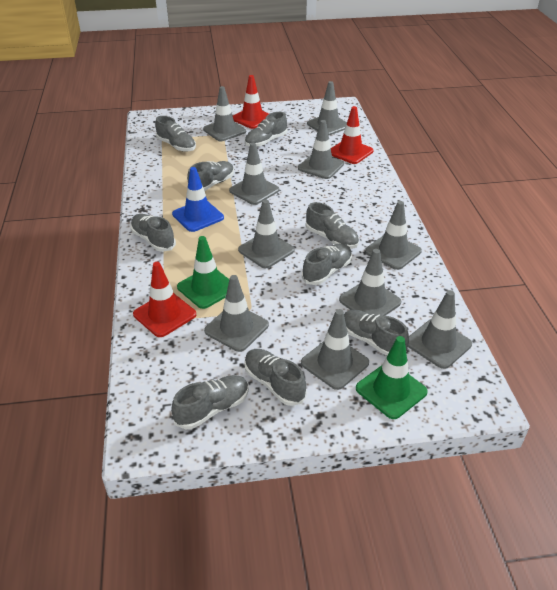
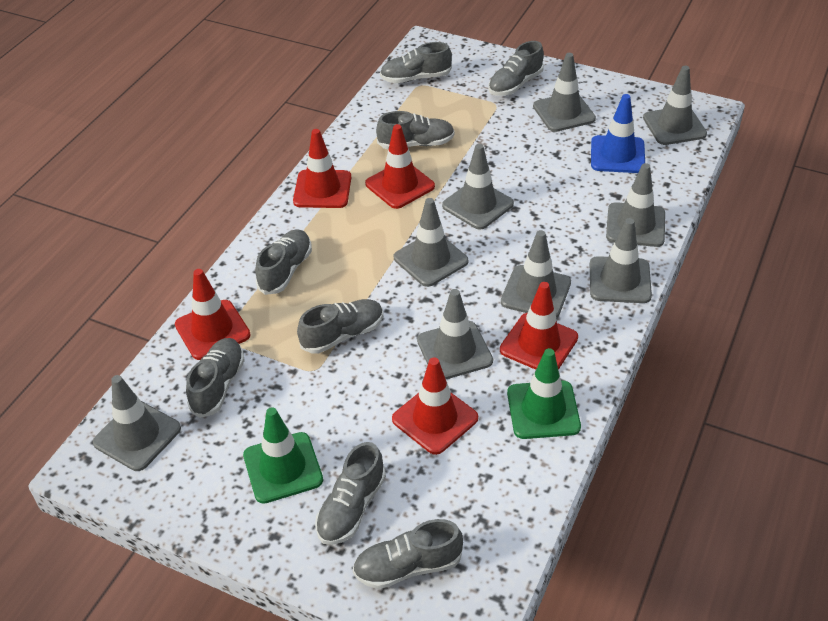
grey shoe: 9 -> 8
grey traffic cone: 10 -> 9
red traffic cone: 3 -> 5

